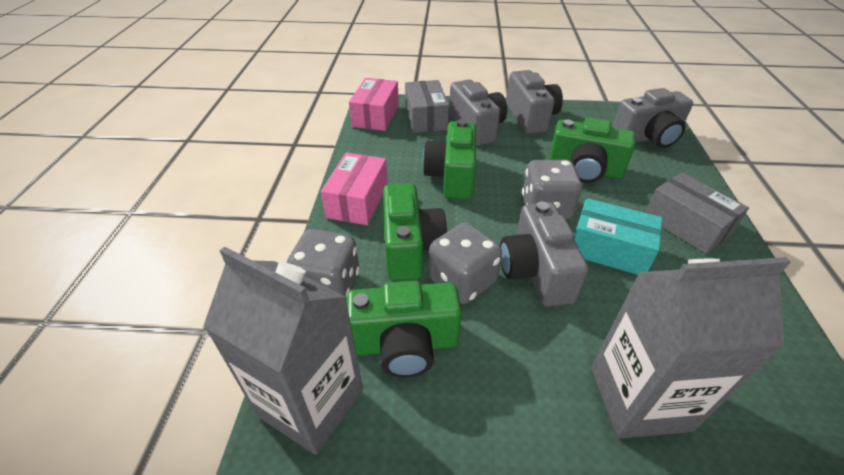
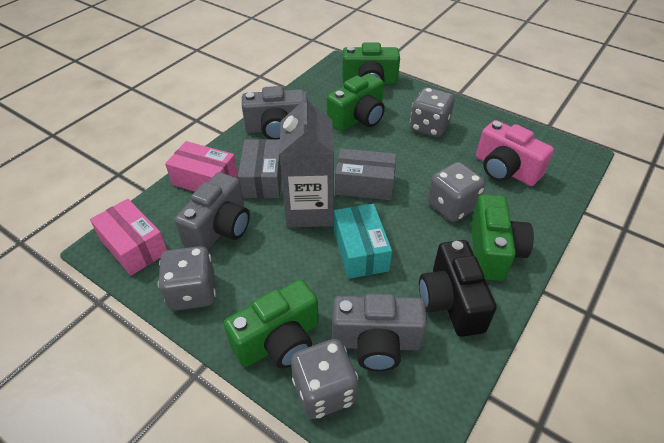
black camera: 0 -> 1
grey camera: 4 -> 3
grey carton: 2 -> 1
grey dice: 3 -> 4
pink camera: 0 -> 1

